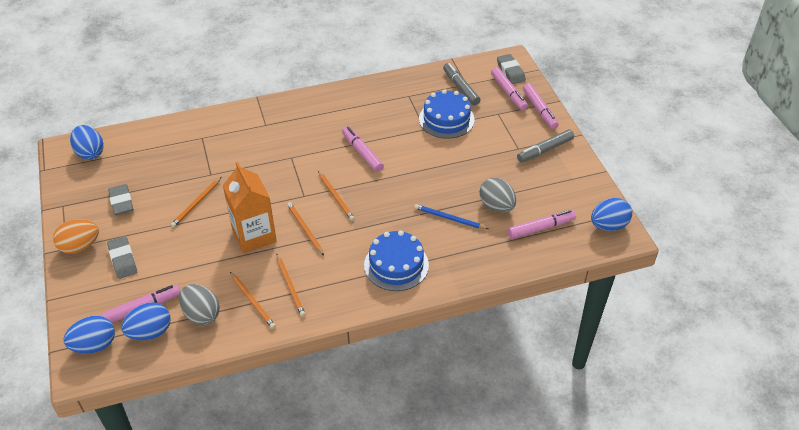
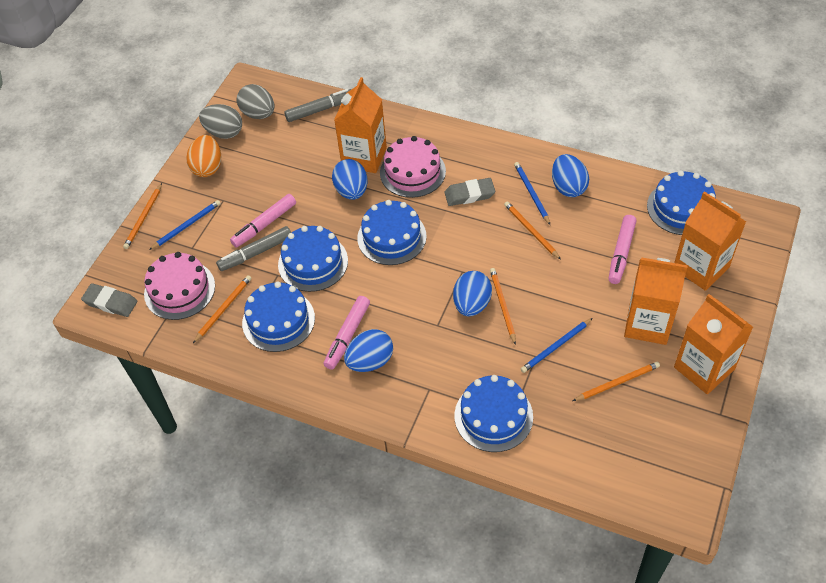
blue cake: 2 -> 5
blue pencil: 1 -> 3
grey eraser: 3 -> 2
orange carton: 1 -> 4
pink cake: 0 -> 2
pink marker: 5 -> 3

